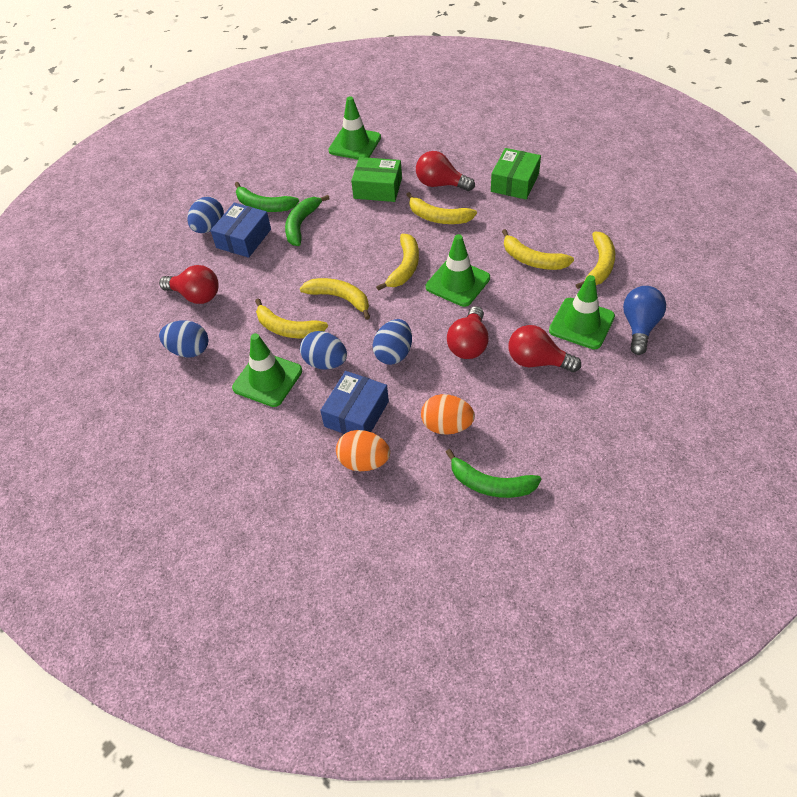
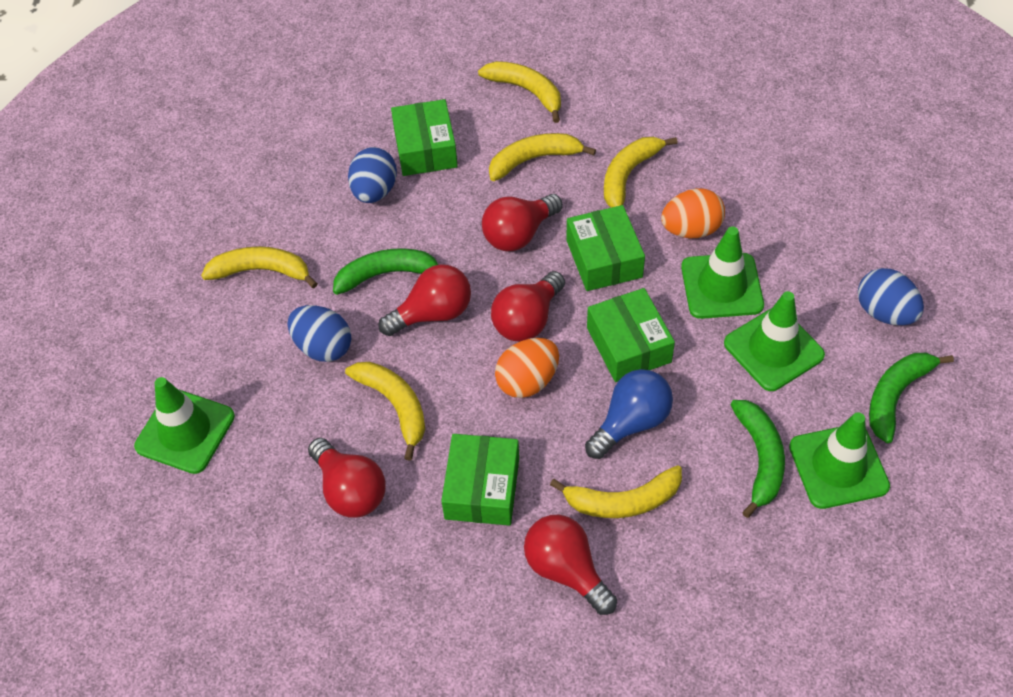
blue box: 2 -> 0
blue egg: 4 -> 3
green box: 2 -> 4
red light bulb: 4 -> 5

